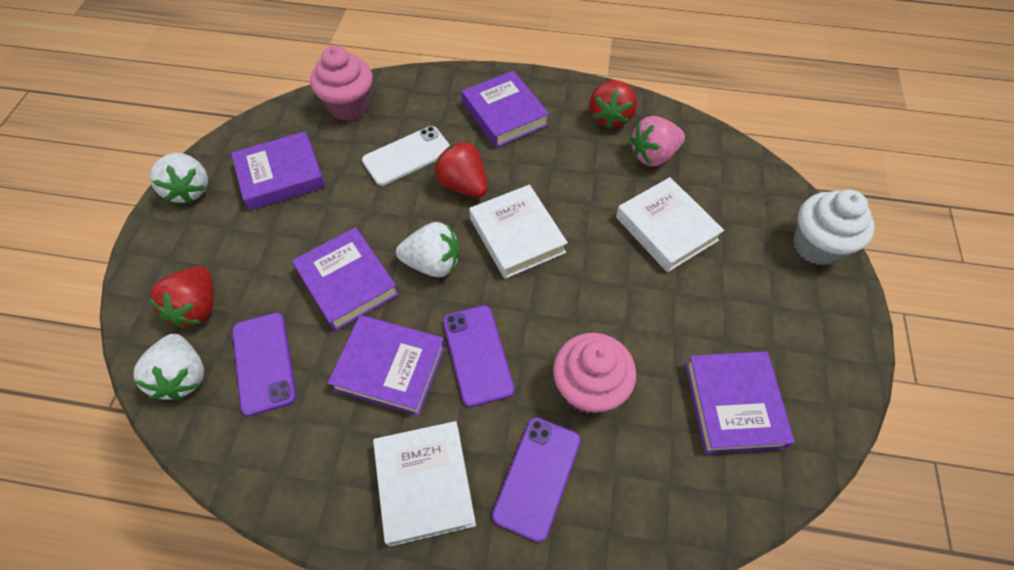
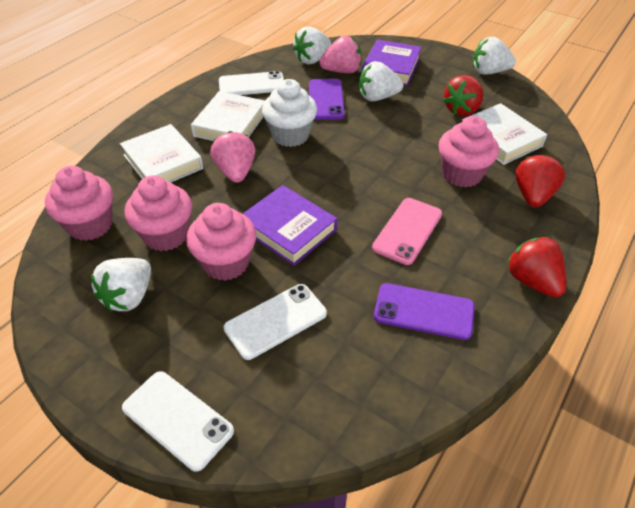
pink cupcake: 2 -> 4
pink phone: 0 -> 1
pink strawberry: 1 -> 2
purple book: 5 -> 2
purple phone: 3 -> 2
white phone: 1 -> 3
white strawberry: 3 -> 4

